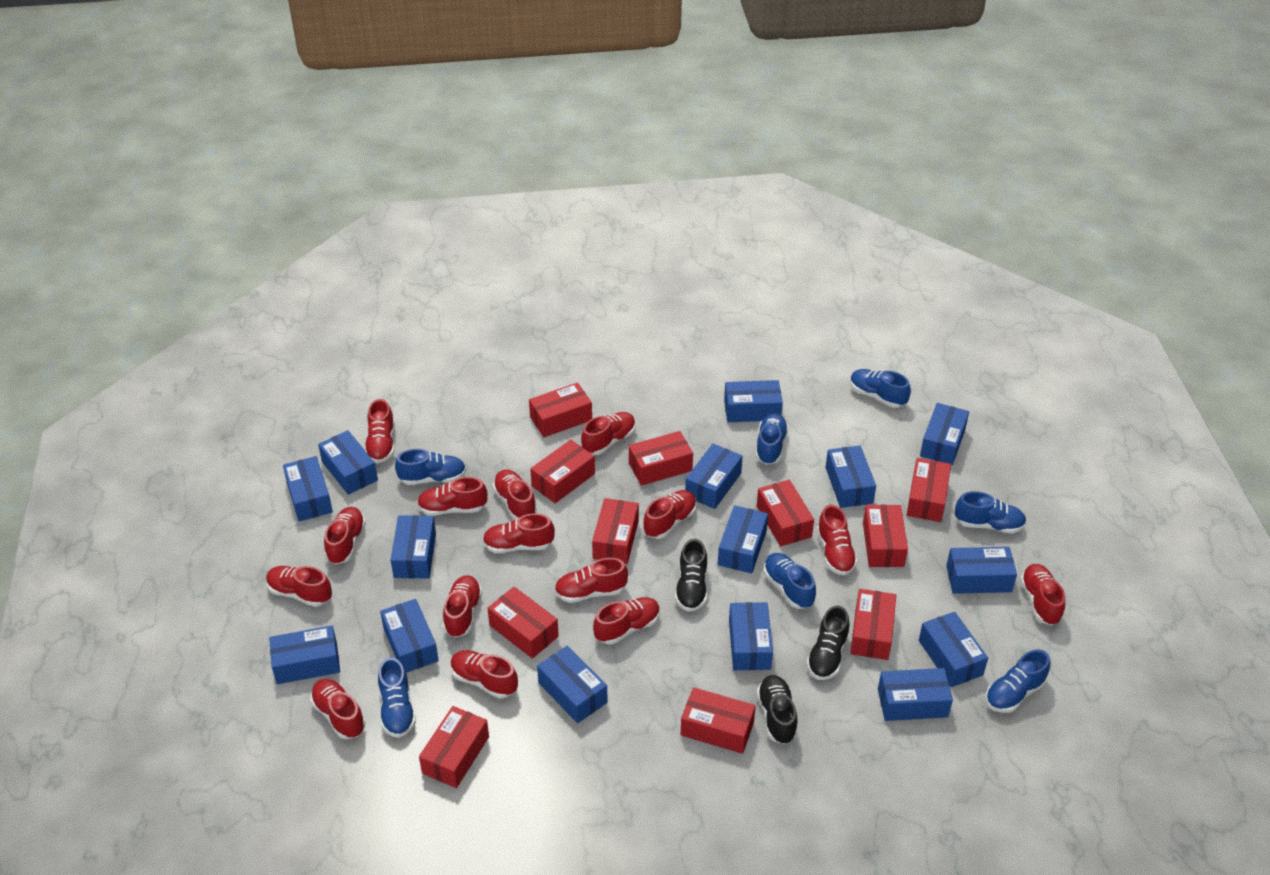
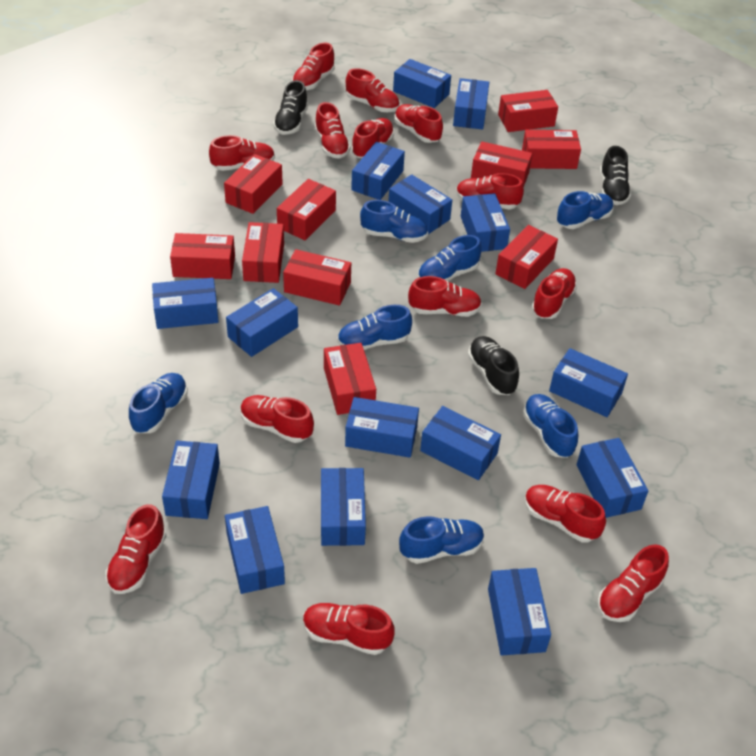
red box: 11 -> 10
red shoe: 15 -> 14

